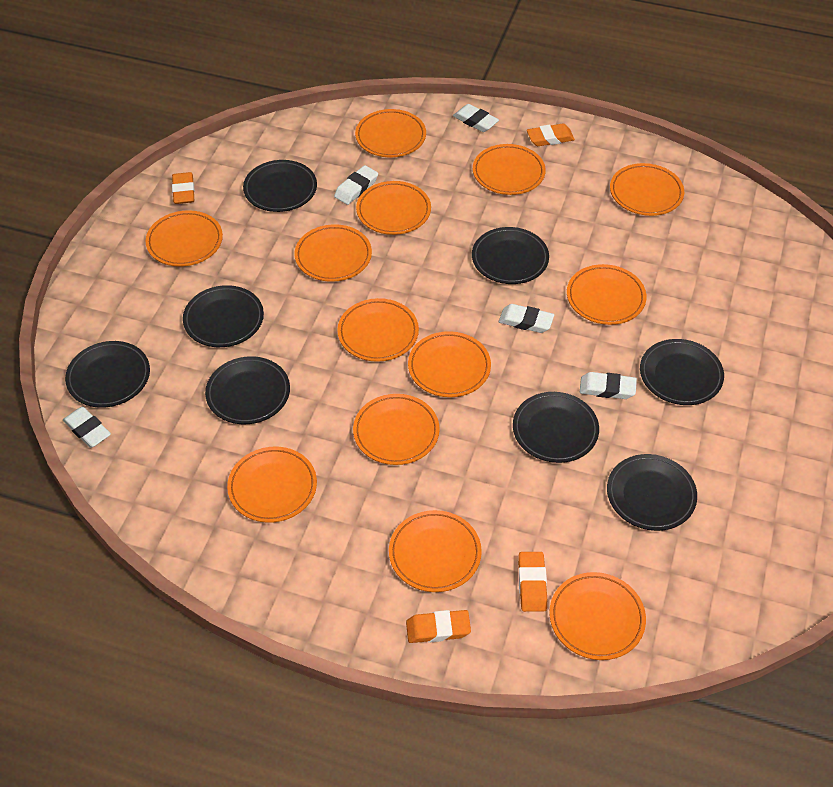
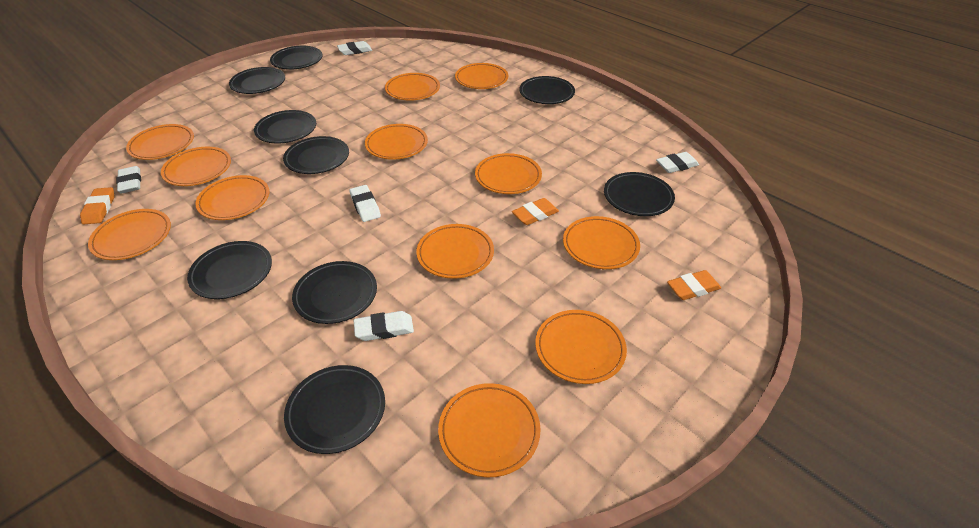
black plate: 8 -> 9
orange eraser: 4 -> 3
orange plate: 13 -> 12

